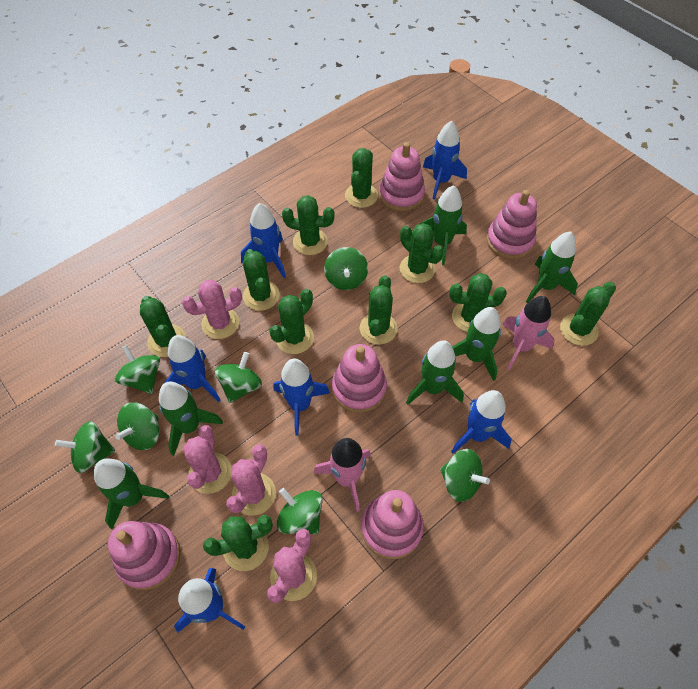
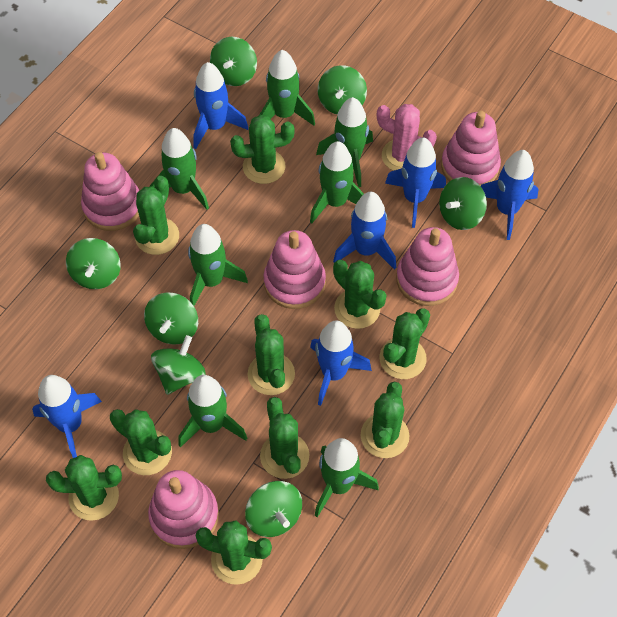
green rocket: 6 -> 7
pink cactus: 4 -> 1
pink rocket: 2 -> 0

